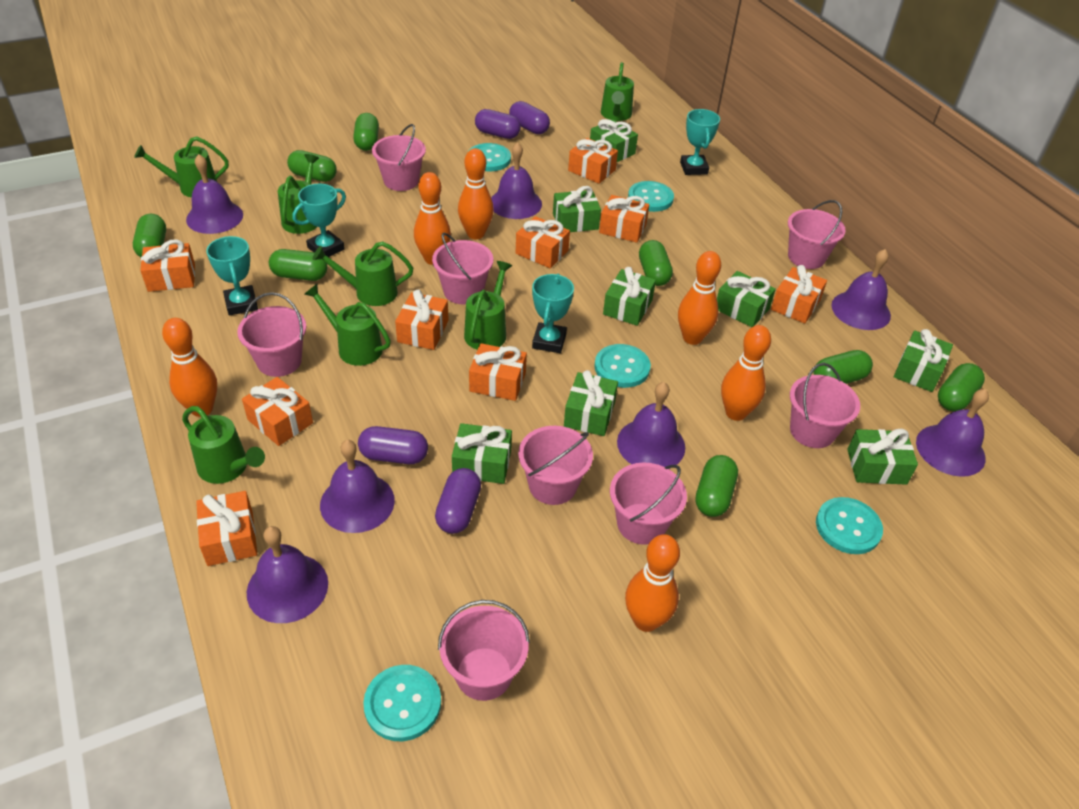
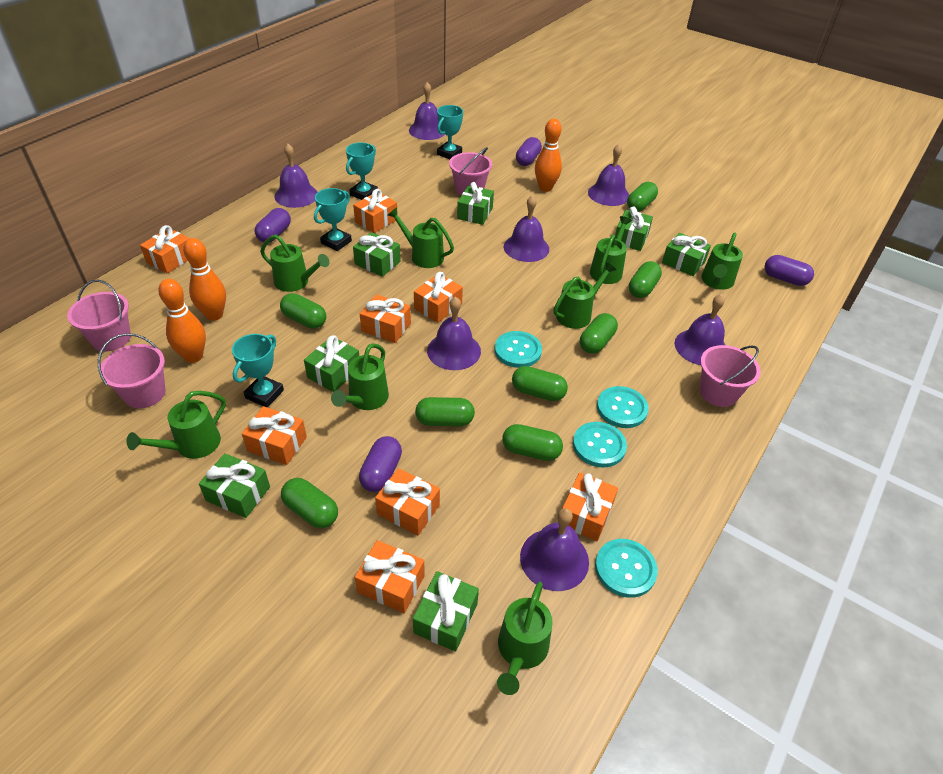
green gift: 8 -> 7
green watering can: 7 -> 8
orange bowling pin: 6 -> 3
orange gift: 9 -> 8
pink bucket: 8 -> 4
turquoise button: 5 -> 4

